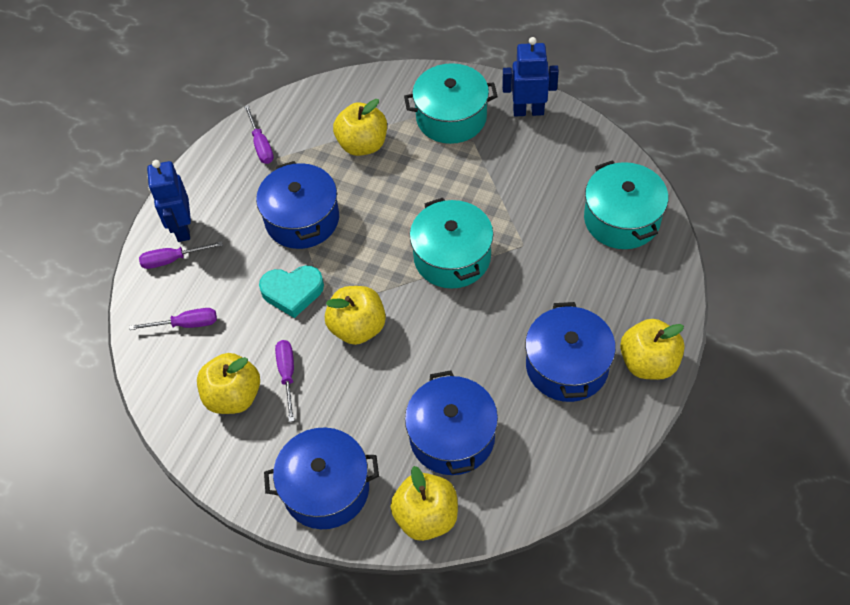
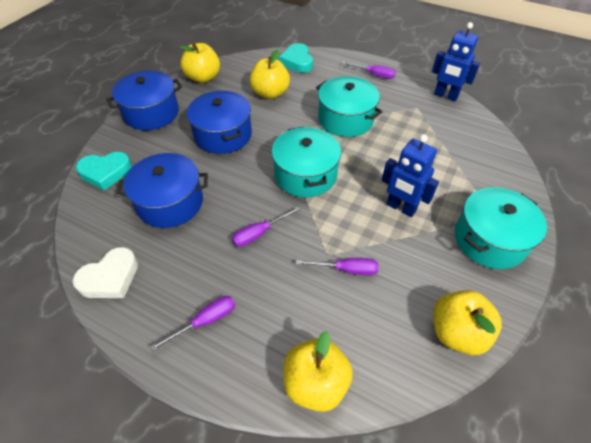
blue pot: 4 -> 3
turquoise heart: 1 -> 2
white heart: 0 -> 1
yellow apple: 5 -> 4

